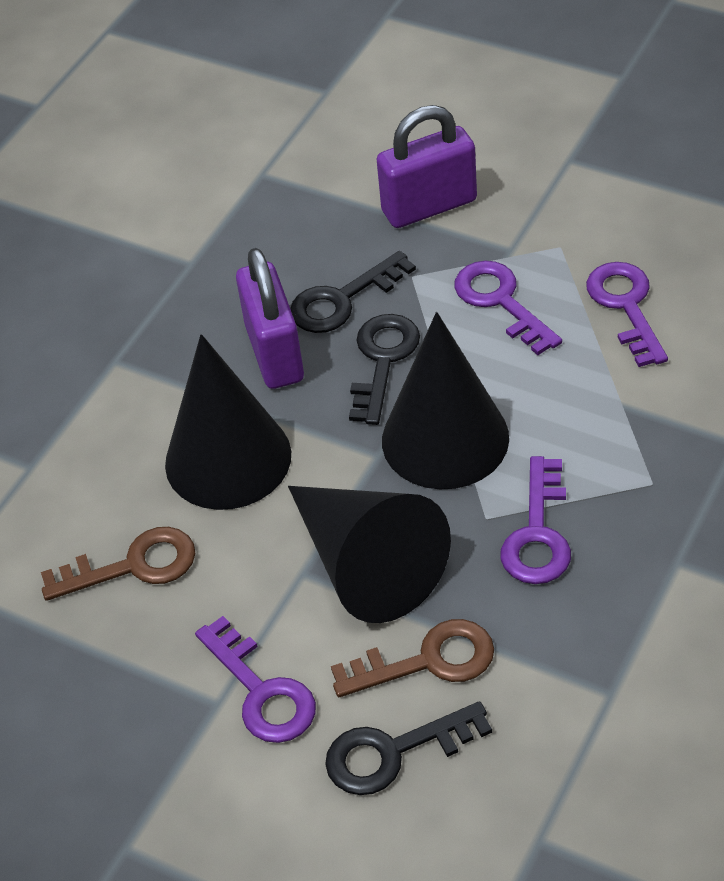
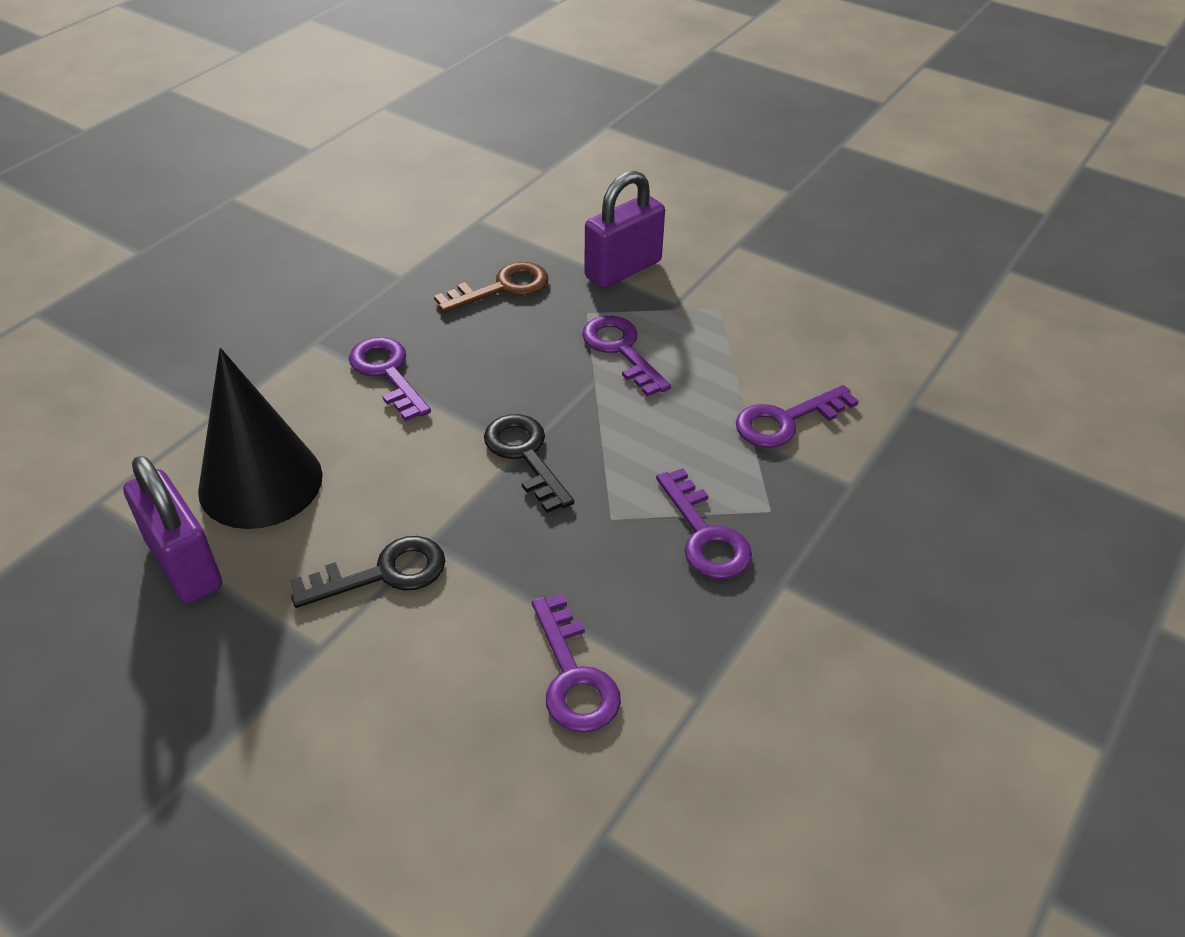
black cone: 3 -> 1
black key: 3 -> 2
brown key: 2 -> 1
purple key: 4 -> 5

